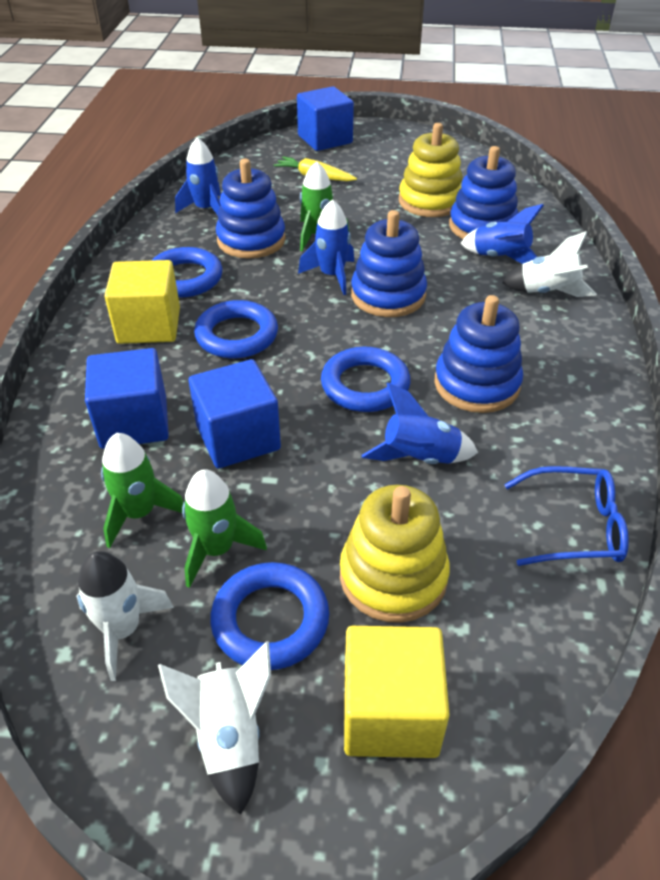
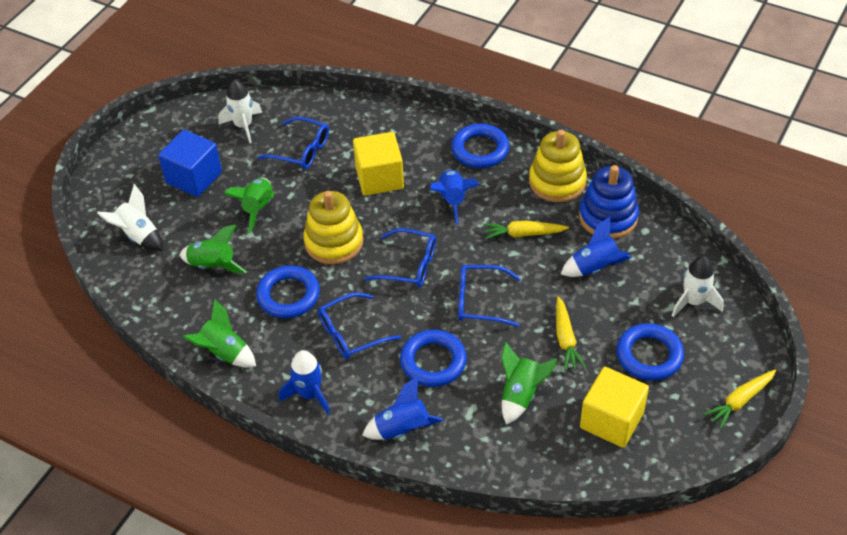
blue cube: 3 -> 1
blue glasses: 1 -> 4
blue stacking toy: 4 -> 1
green rocket: 3 -> 4
yellow carrot: 1 -> 3

